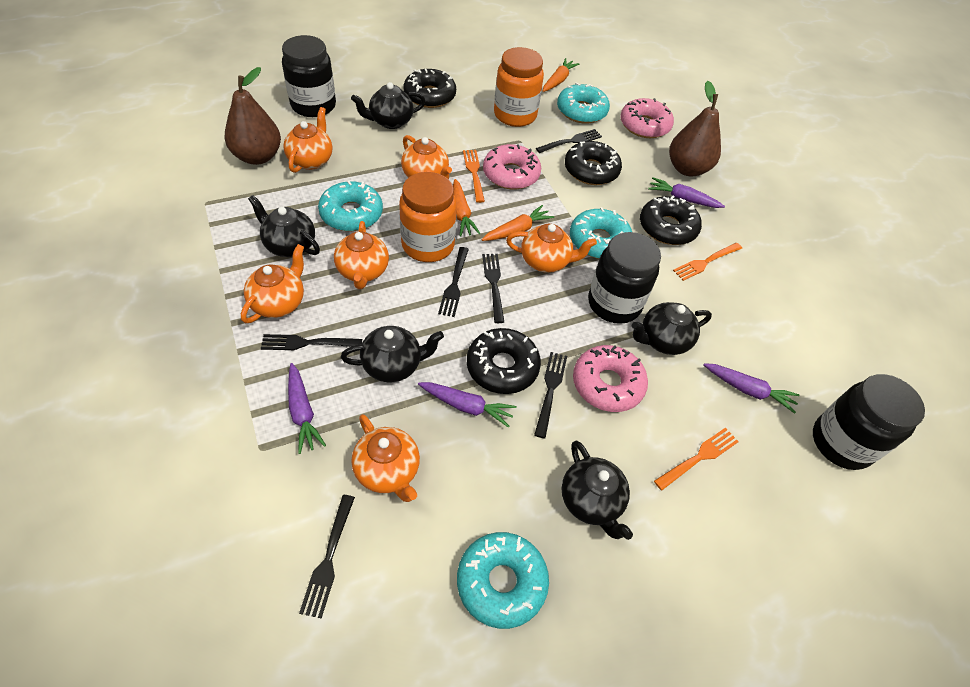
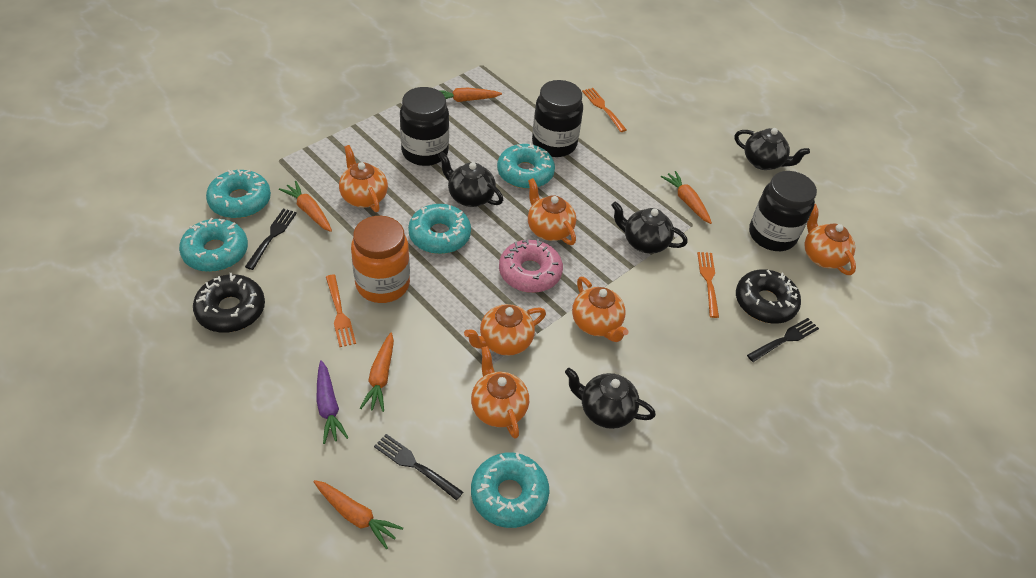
black donut: 4 -> 2
black fork: 6 -> 3
black teapot: 5 -> 4
brown pear: 2 -> 0
orange carrot: 3 -> 5
orange jar: 2 -> 1
pink donut: 3 -> 1
purple carrot: 4 -> 1
turquoise donut: 4 -> 5

